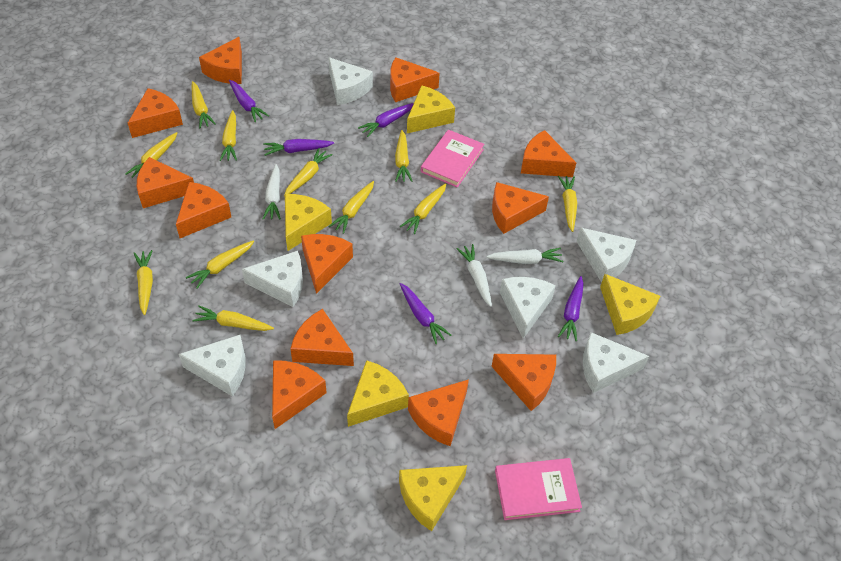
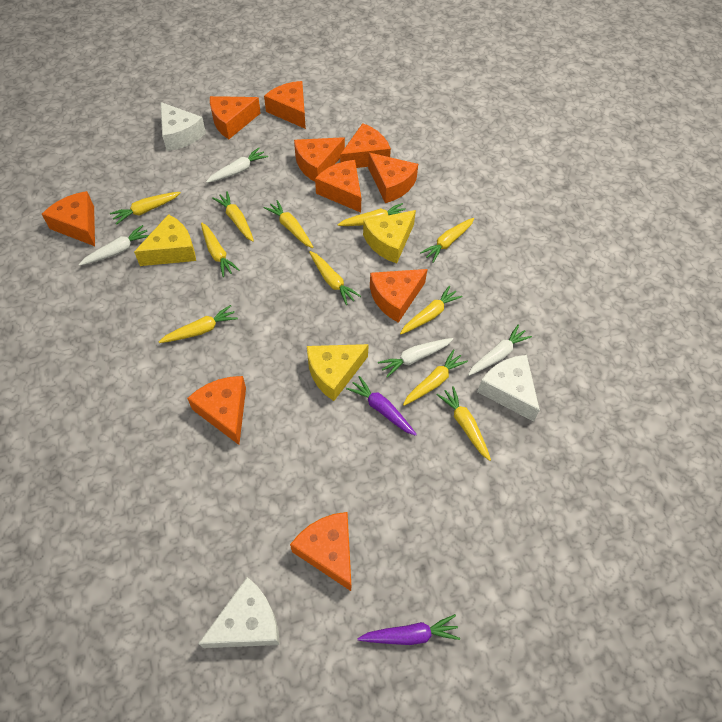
orange cheese: 12 -> 10
pink book: 2 -> 0
purple carrot: 5 -> 2
white carrot: 3 -> 4
white cheese: 6 -> 3
yellow cheese: 5 -> 3

